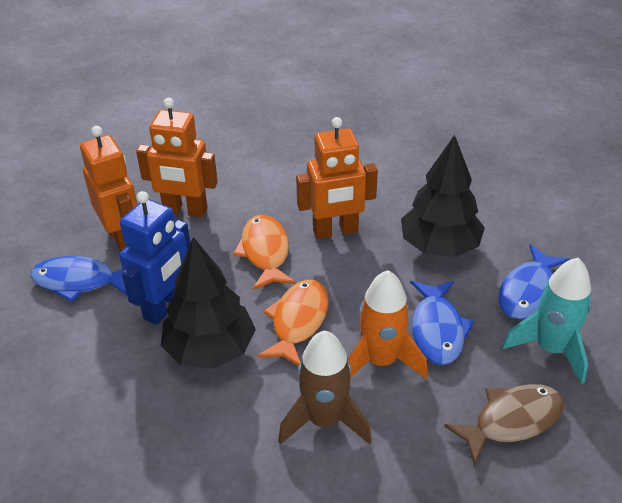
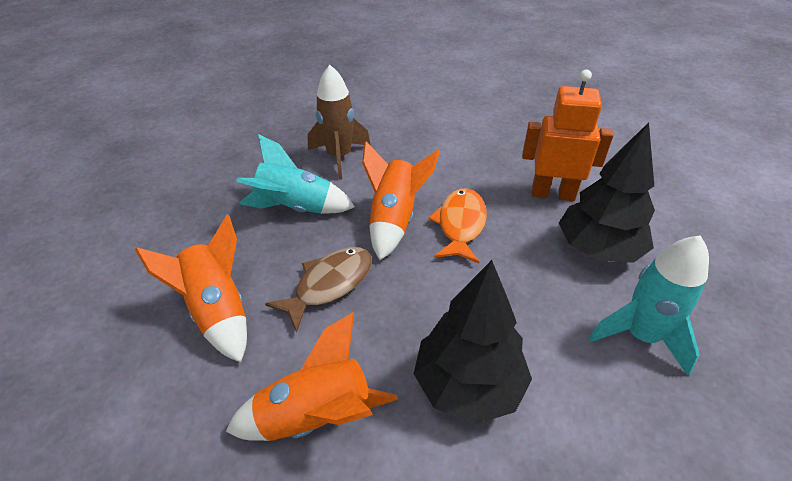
blue fish: 3 -> 0
blue robot: 1 -> 0
orange fish: 2 -> 1
orange robot: 3 -> 1
orange rocket: 1 -> 3
turquoise rocket: 1 -> 2

